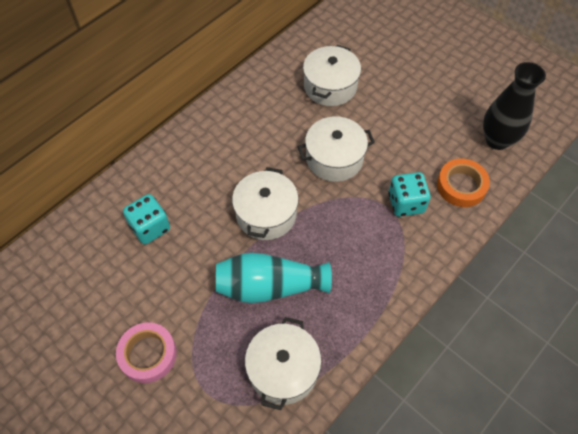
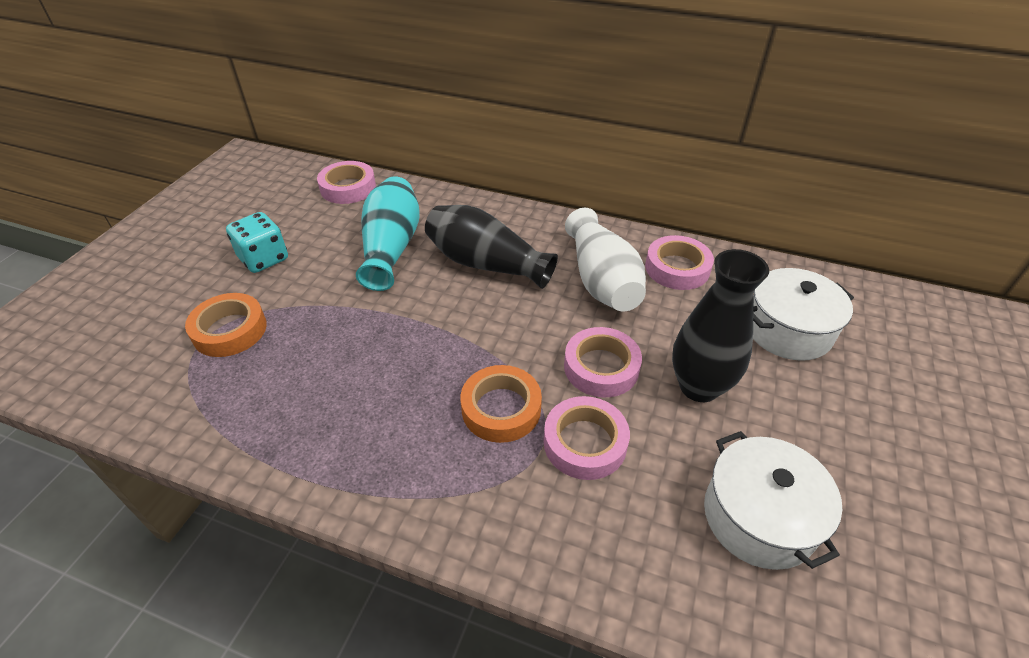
black vase: 1 -> 2
orange tape: 1 -> 2
pink tape: 1 -> 4
turquoise dice: 2 -> 1
white pot: 4 -> 2
white vase: 0 -> 1

